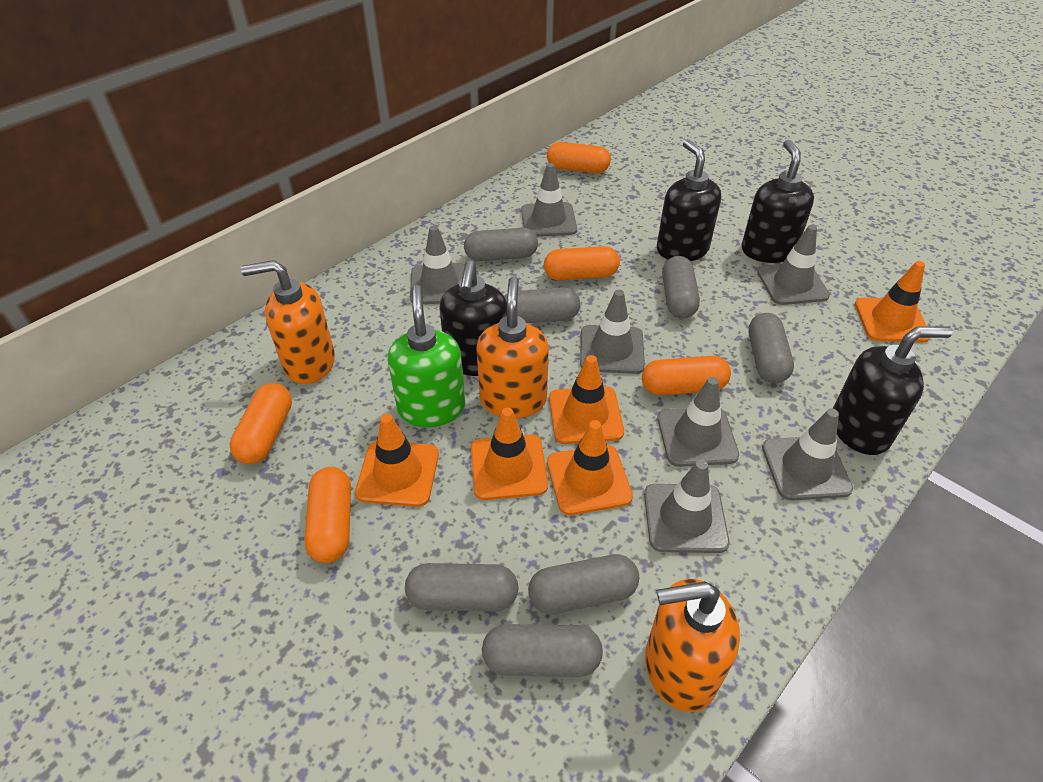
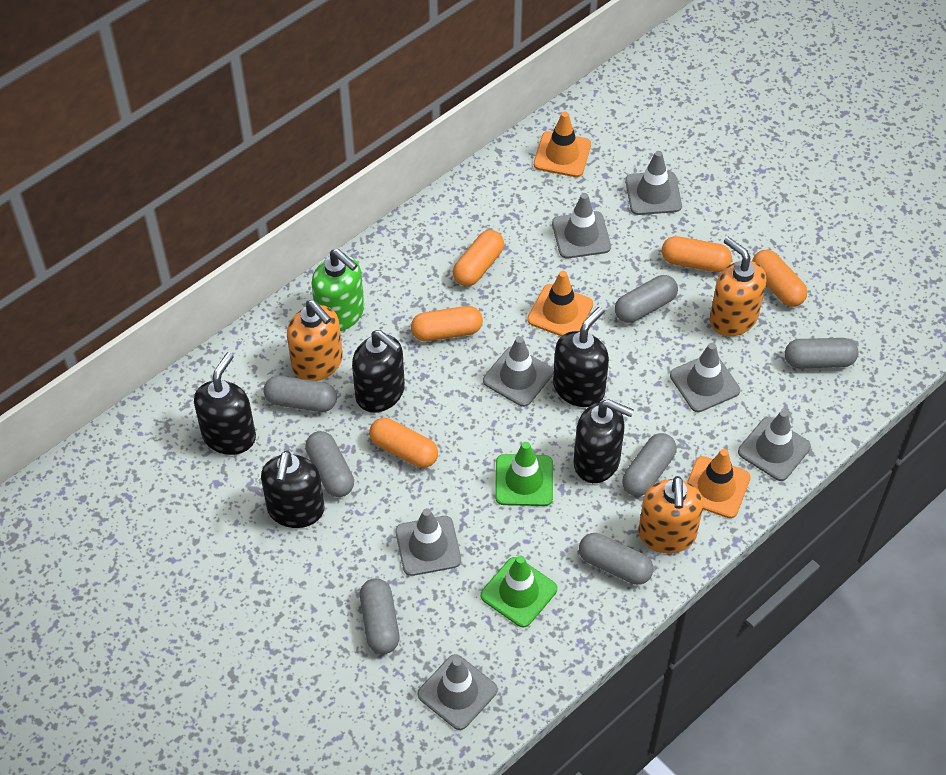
black soap dispenser: 4 -> 5
green traffic cone: 0 -> 2
orange traffic cone: 5 -> 3

